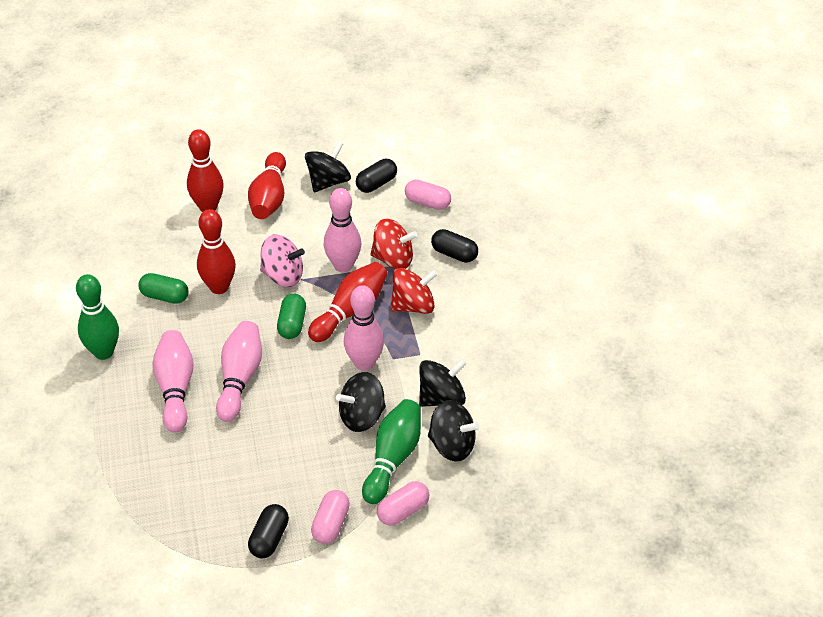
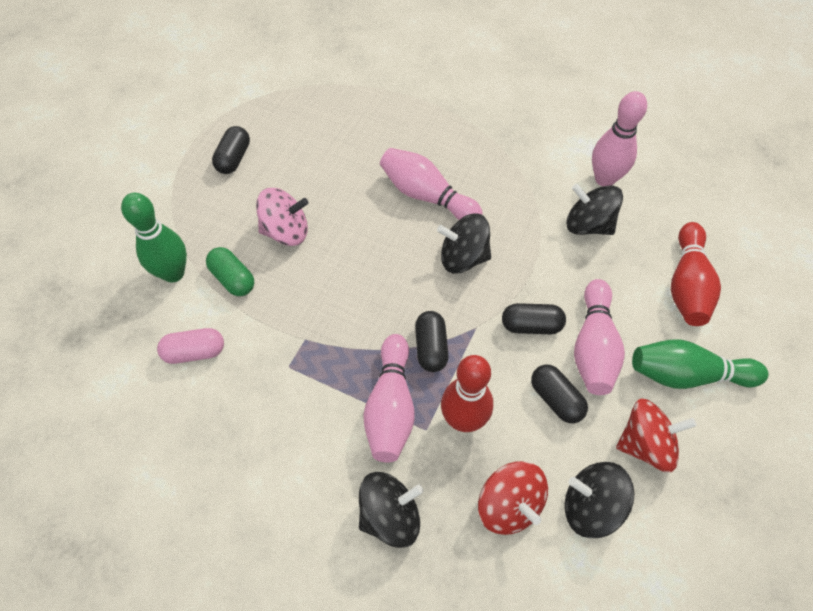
black capsule: 3 -> 4
green capsule: 2 -> 1
pink capsule: 3 -> 1
red bowling pin: 4 -> 2

